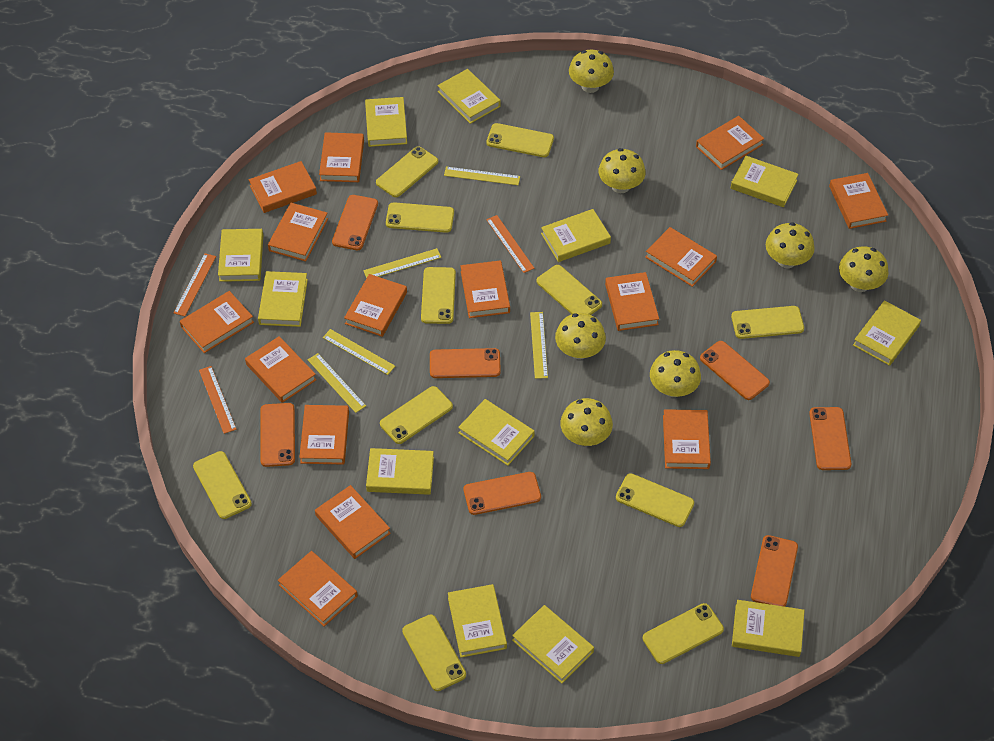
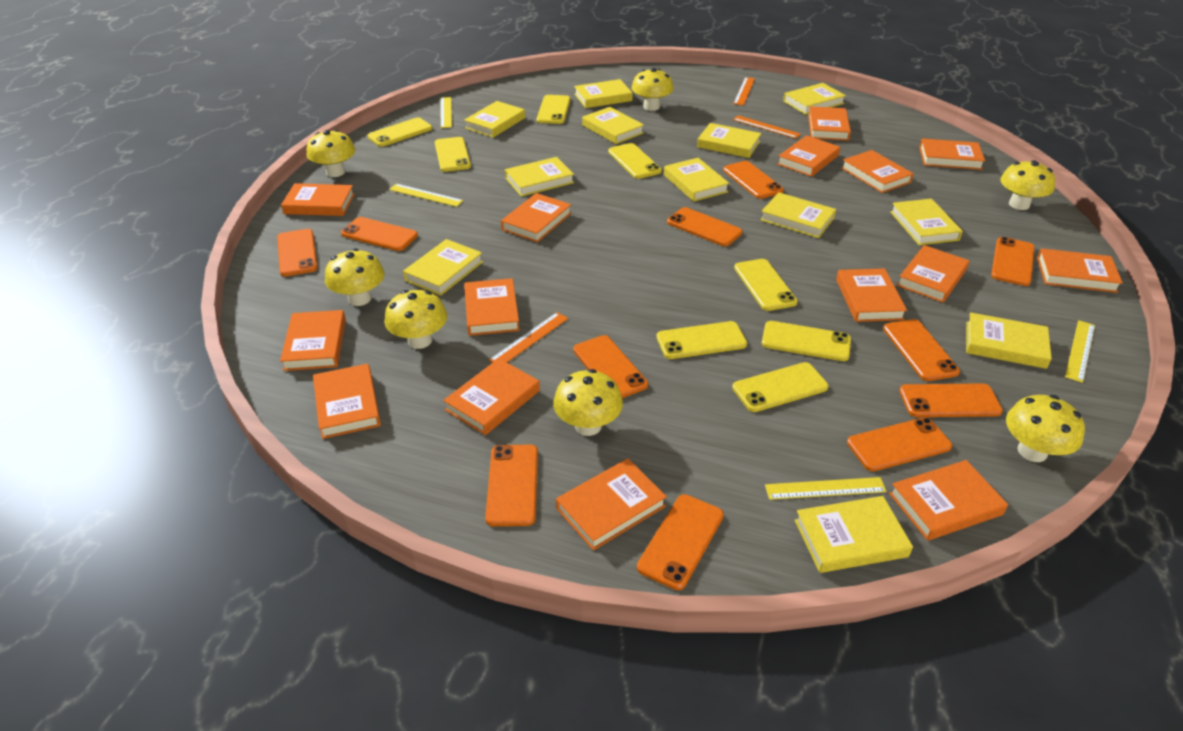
orange phone: 7 -> 11
yellow phone: 11 -> 8
yellow ruler: 5 -> 4

